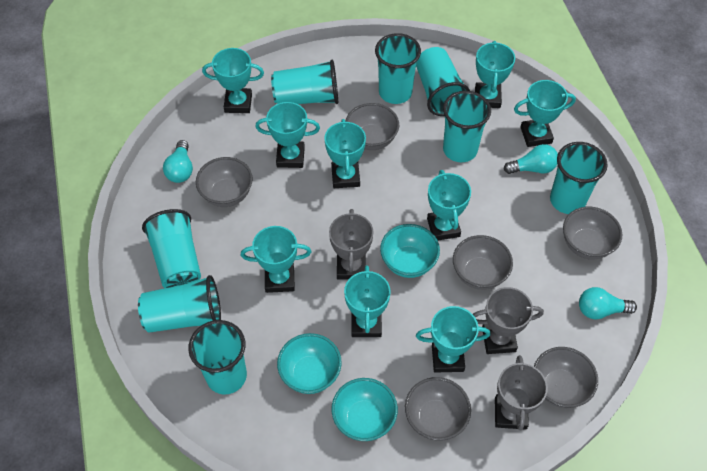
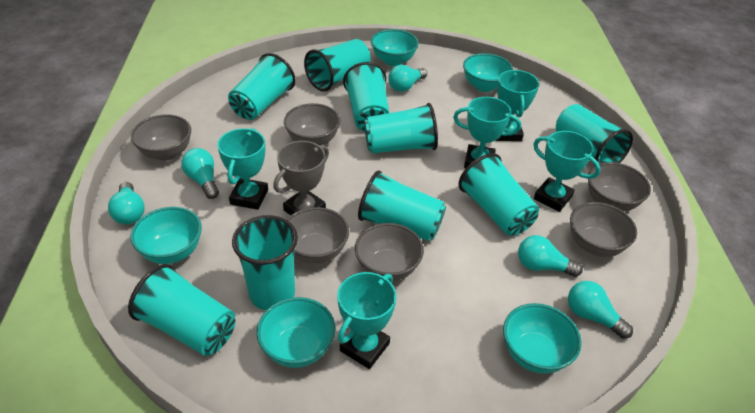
grey trophy: 3 -> 1
turquoise bowl: 3 -> 5
turquoise cup: 8 -> 9
turquoise light bulb: 3 -> 5
turquoise trophy: 9 -> 5

